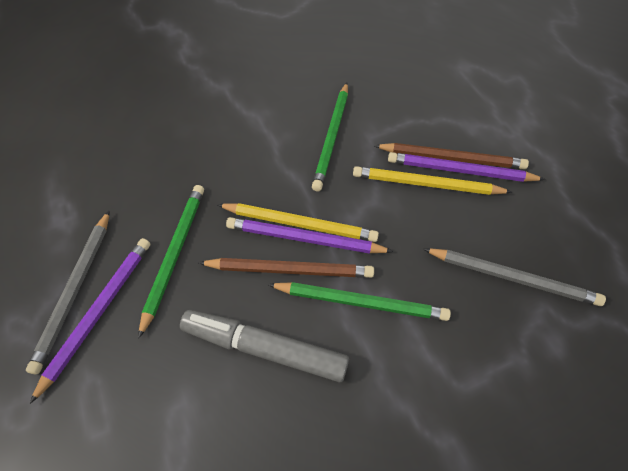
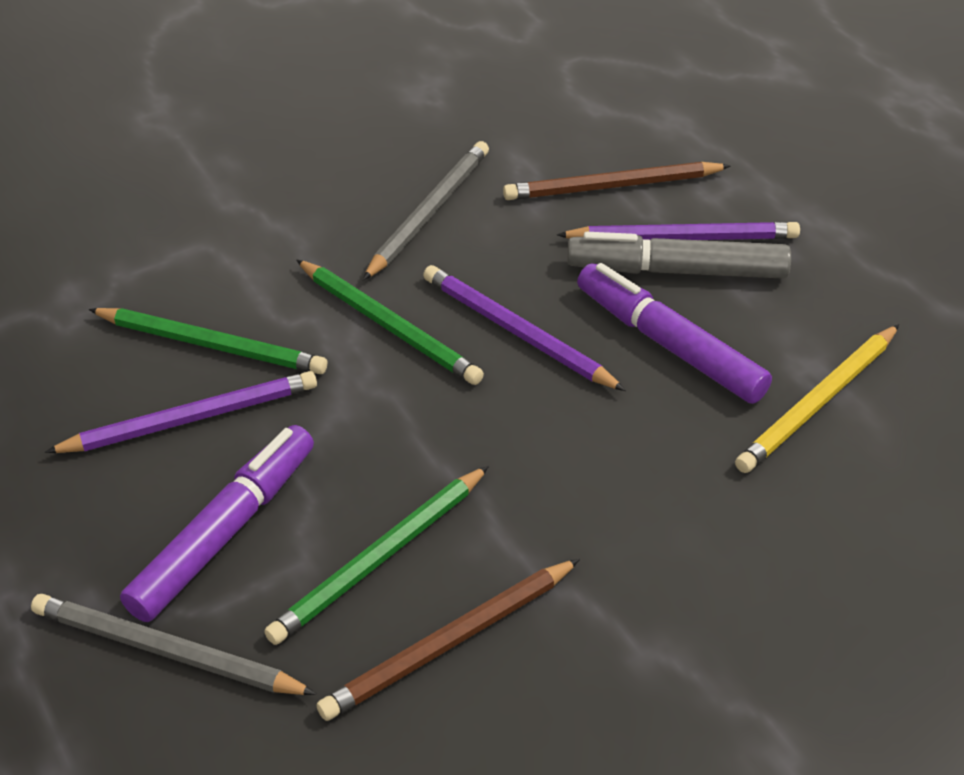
purple marker: 0 -> 2
yellow pencil: 2 -> 1

